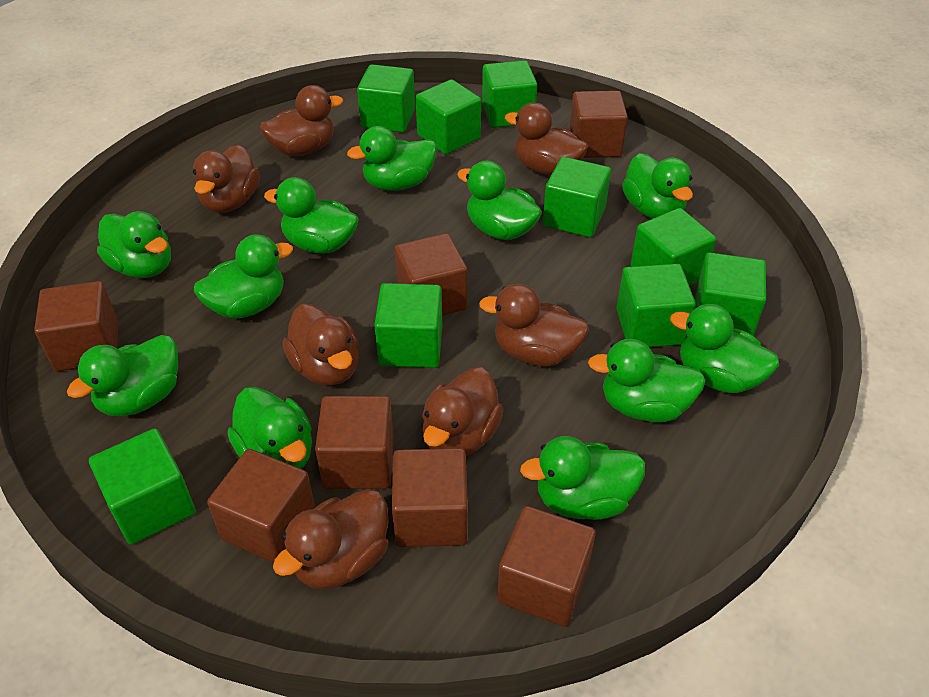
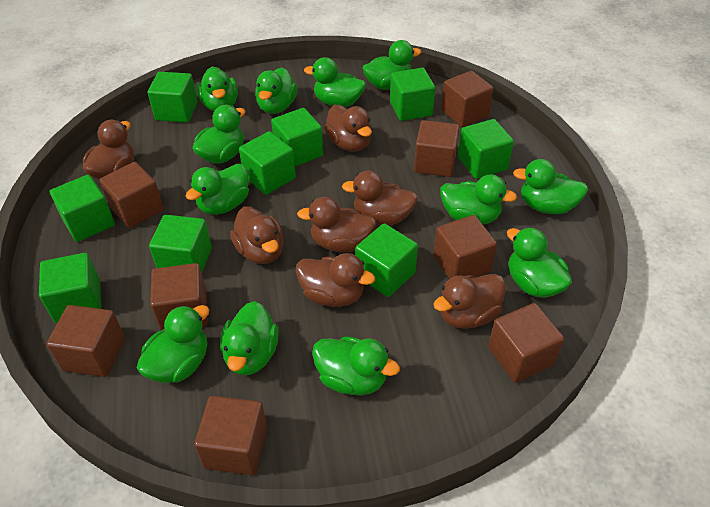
brown cube: 7 -> 8
green duck: 11 -> 12

